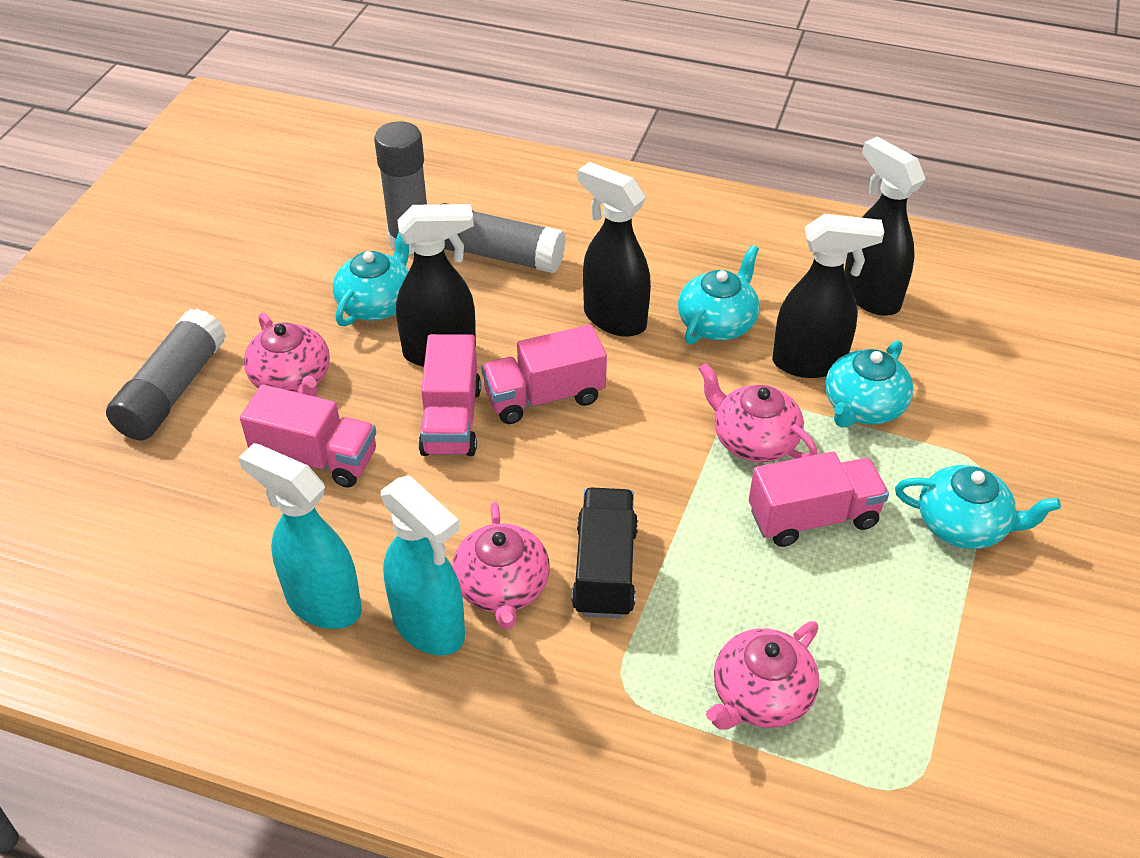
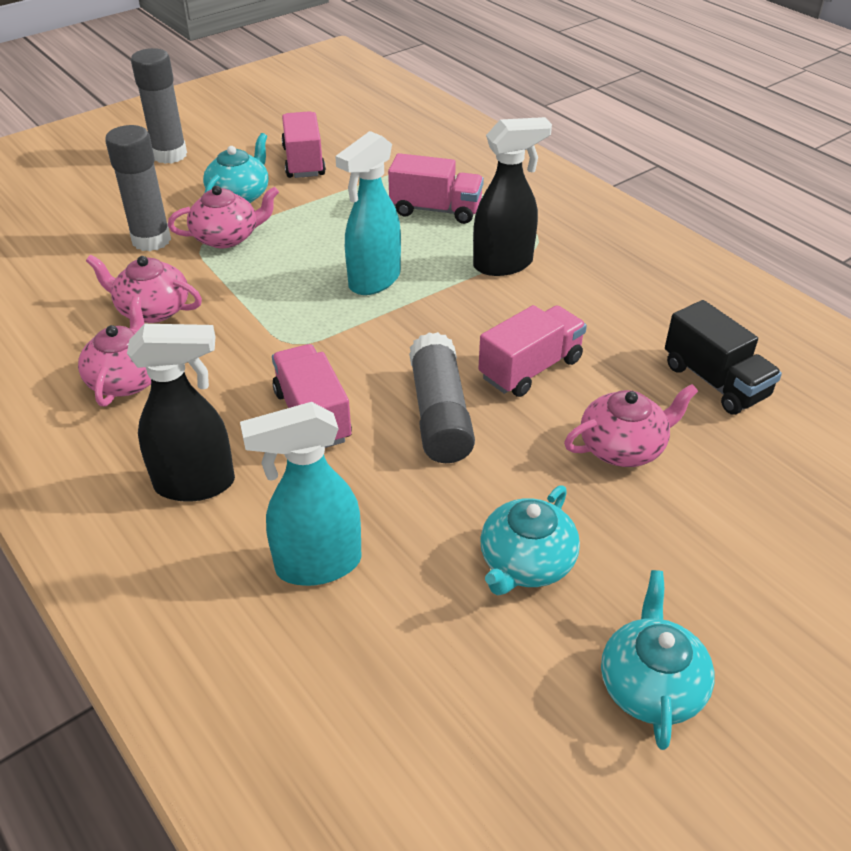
black spray bottle: 4 -> 2
turquoise teapot: 4 -> 3

